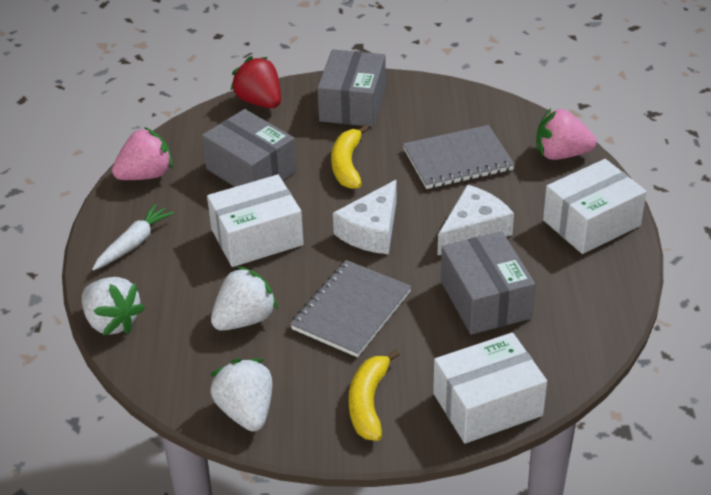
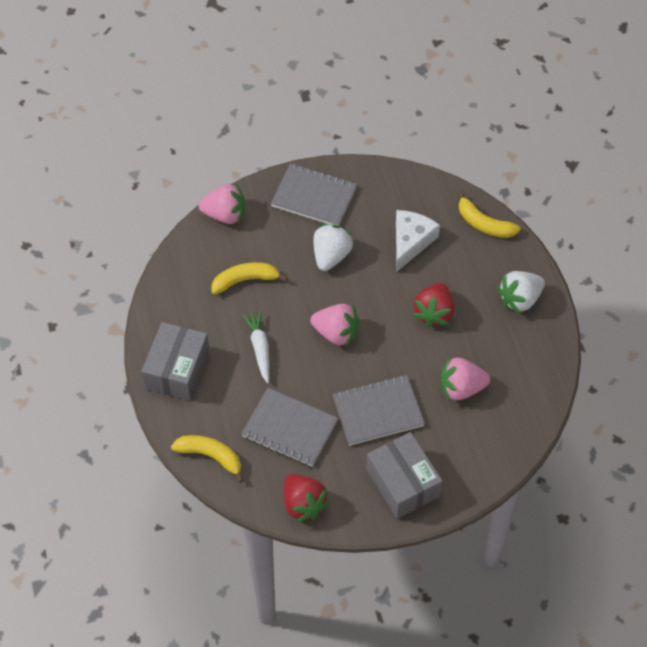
grey box: 3 -> 2
grey notebook: 2 -> 3
pink strawberry: 2 -> 3
red strawberry: 1 -> 2
white box: 3 -> 0
white cheese: 2 -> 1
white strawberry: 3 -> 2
yellow banana: 2 -> 3

